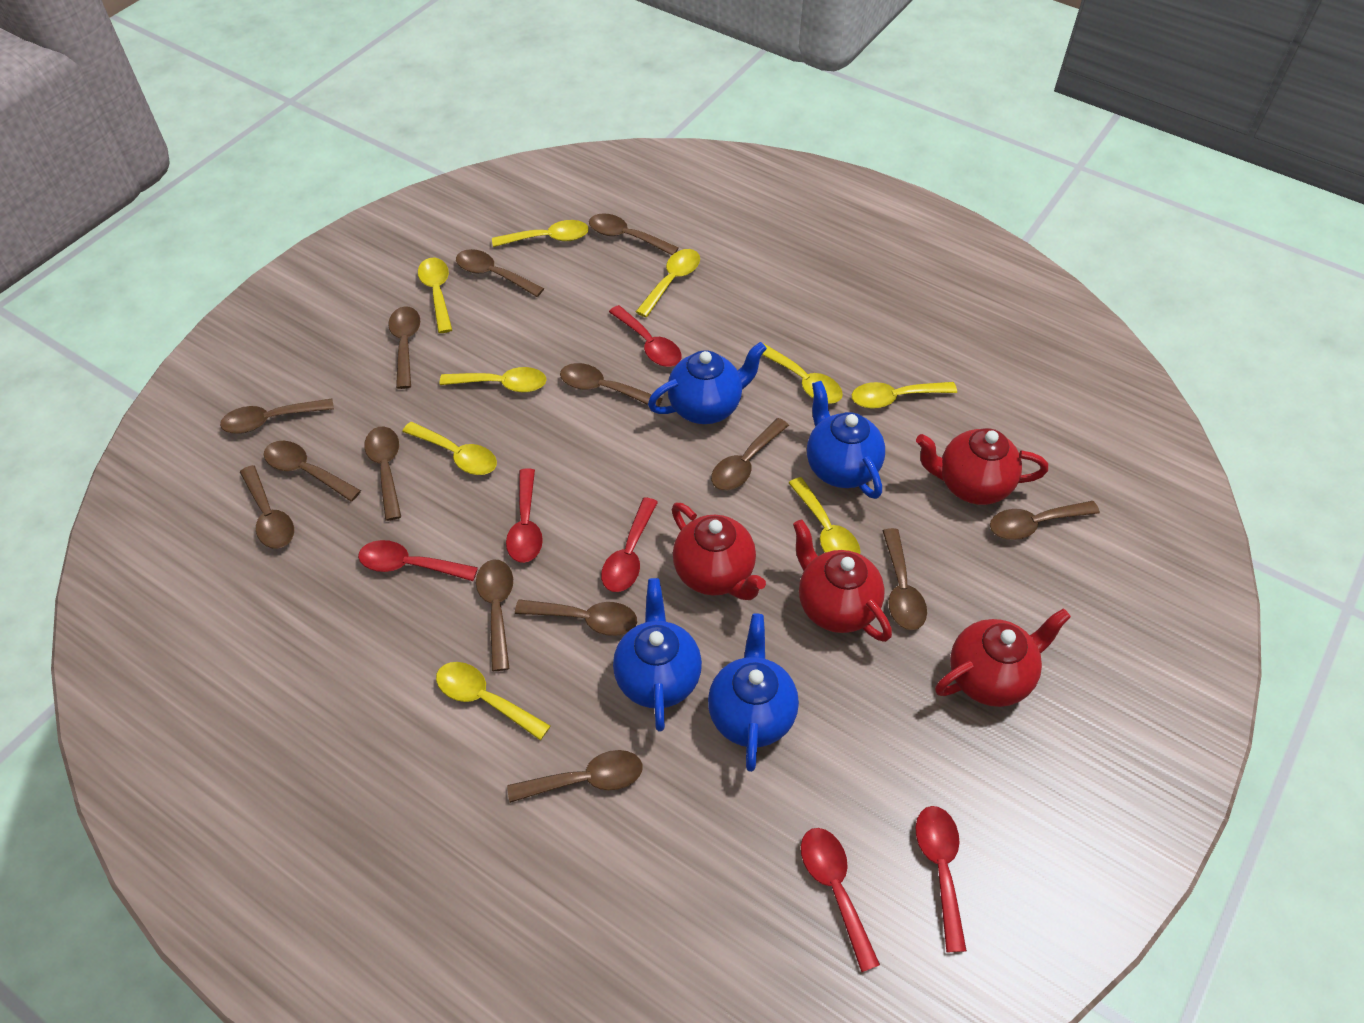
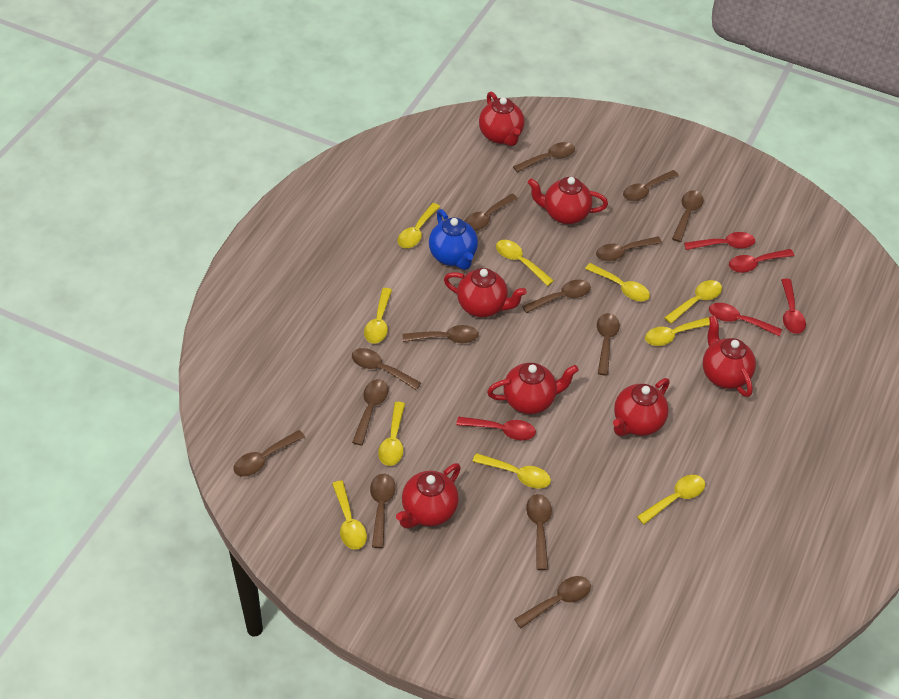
blue teapot: 4 -> 1
red spoon: 6 -> 5
red teapot: 4 -> 7
yellow spoon: 9 -> 10

